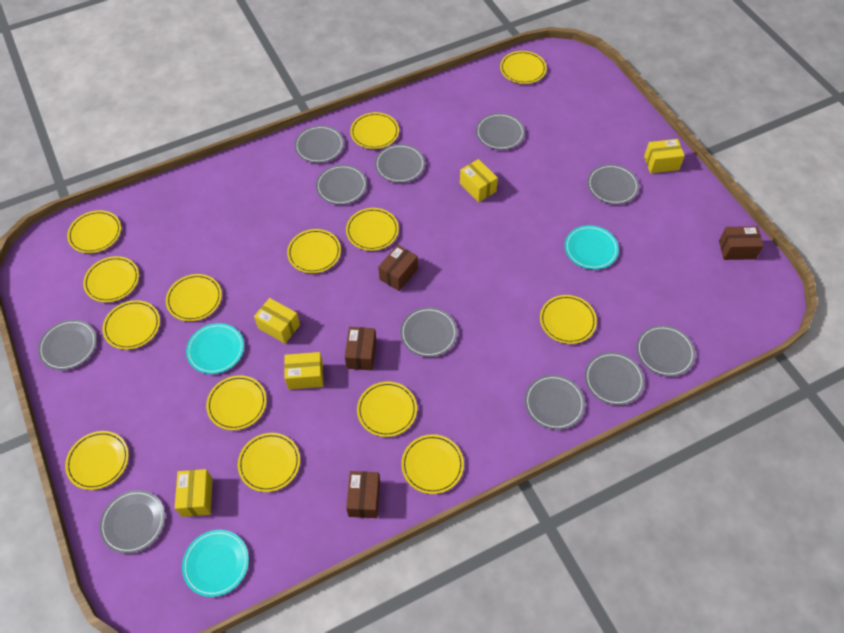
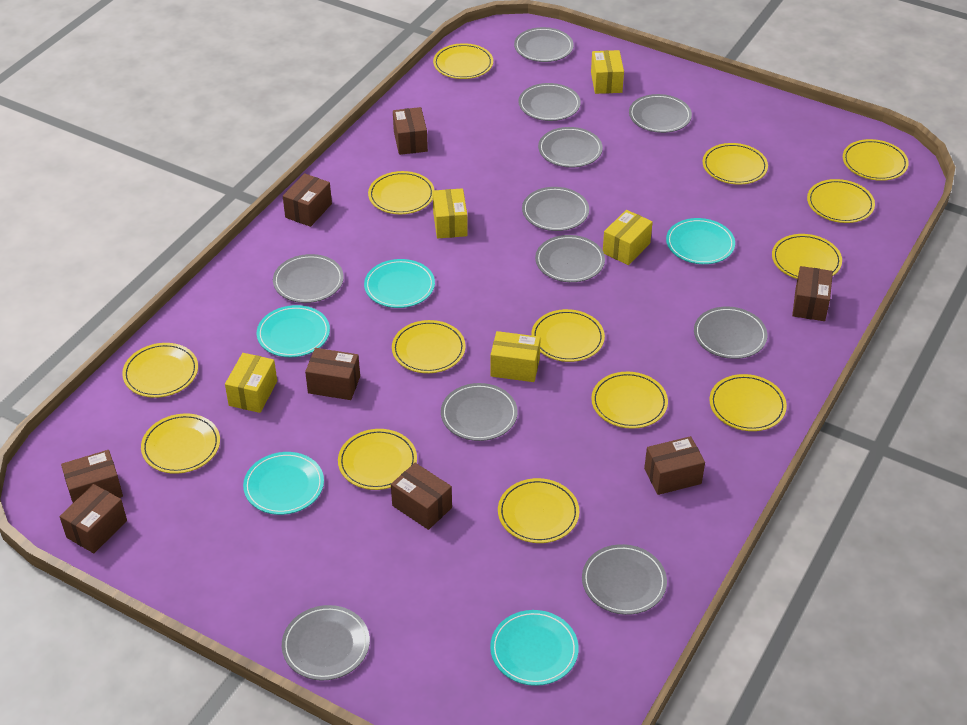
brown box: 4 -> 8
turquoise plate: 3 -> 5

